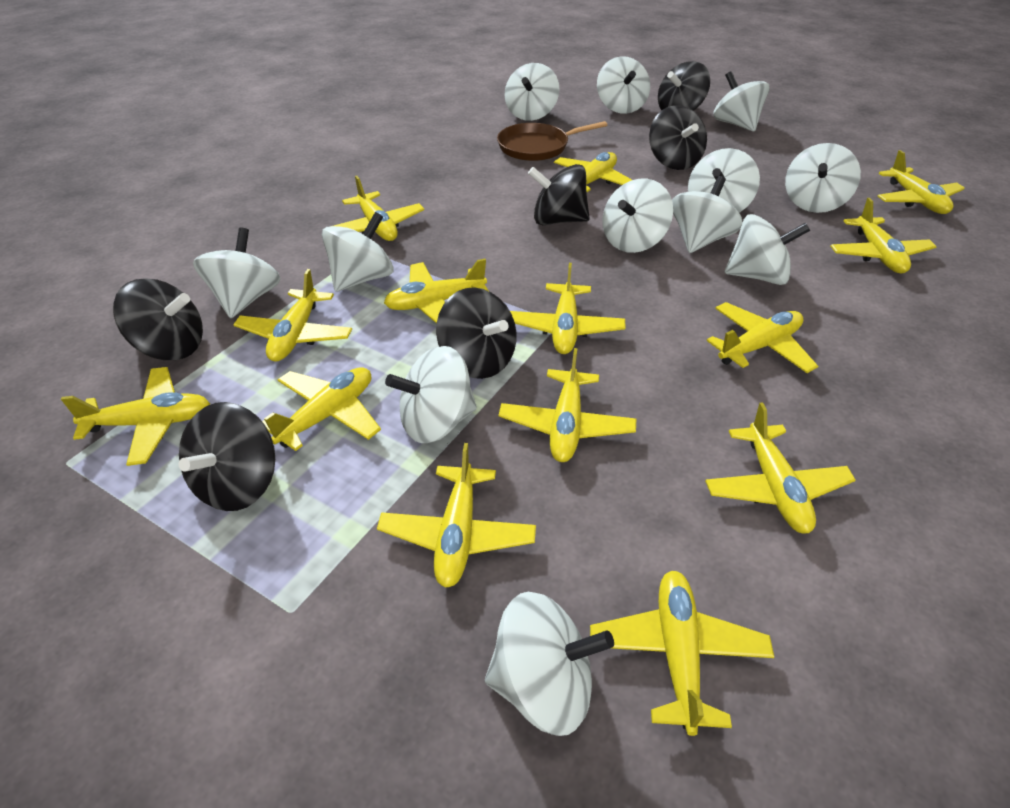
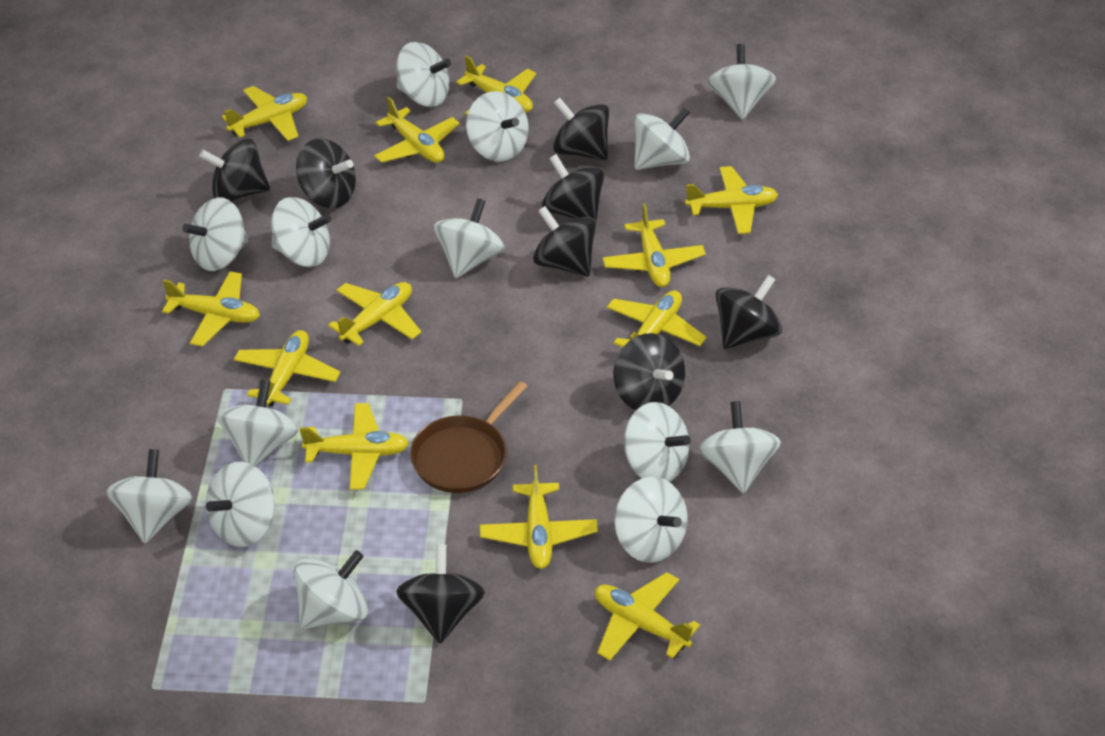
black spinning top: 6 -> 8
white spinning top: 12 -> 14
yellow plane: 14 -> 12

